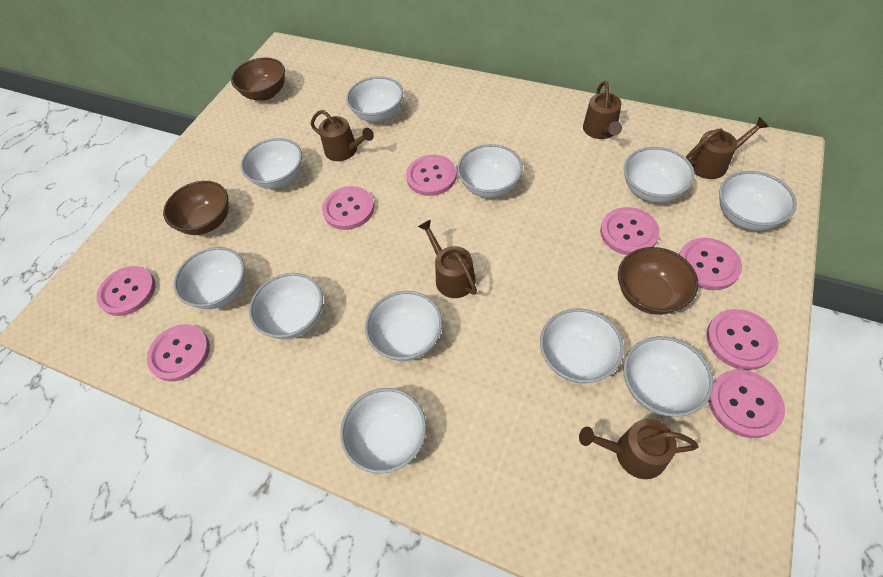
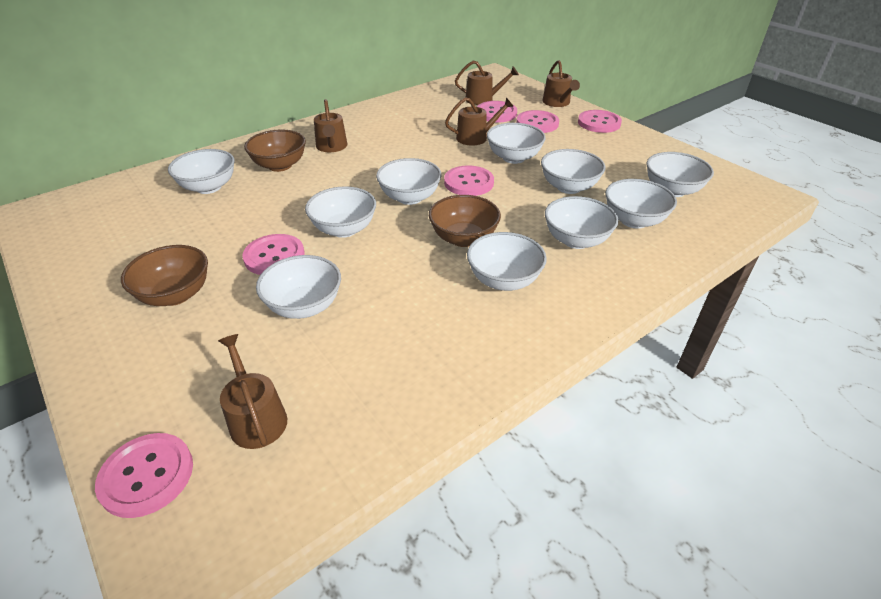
pink button: 8 -> 6
white bowl: 11 -> 10

